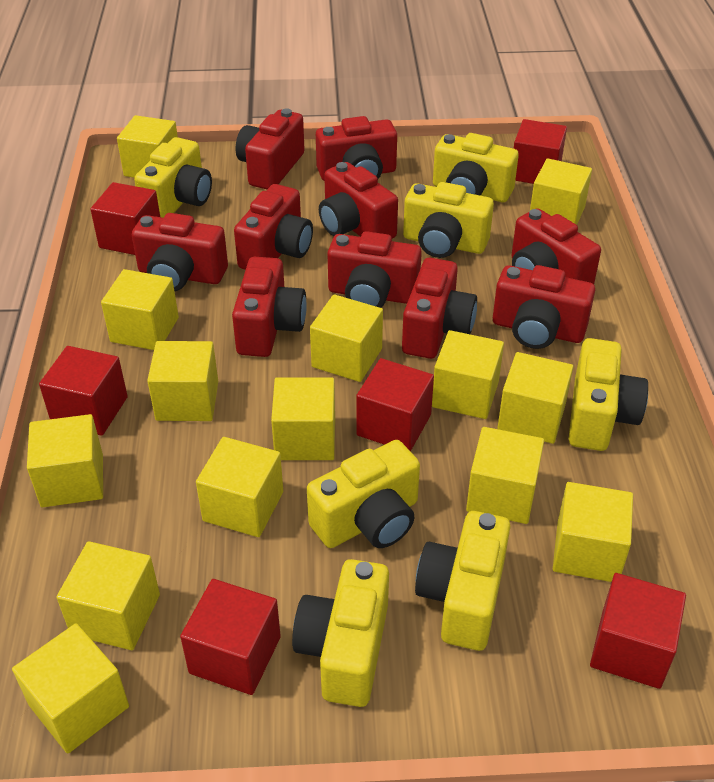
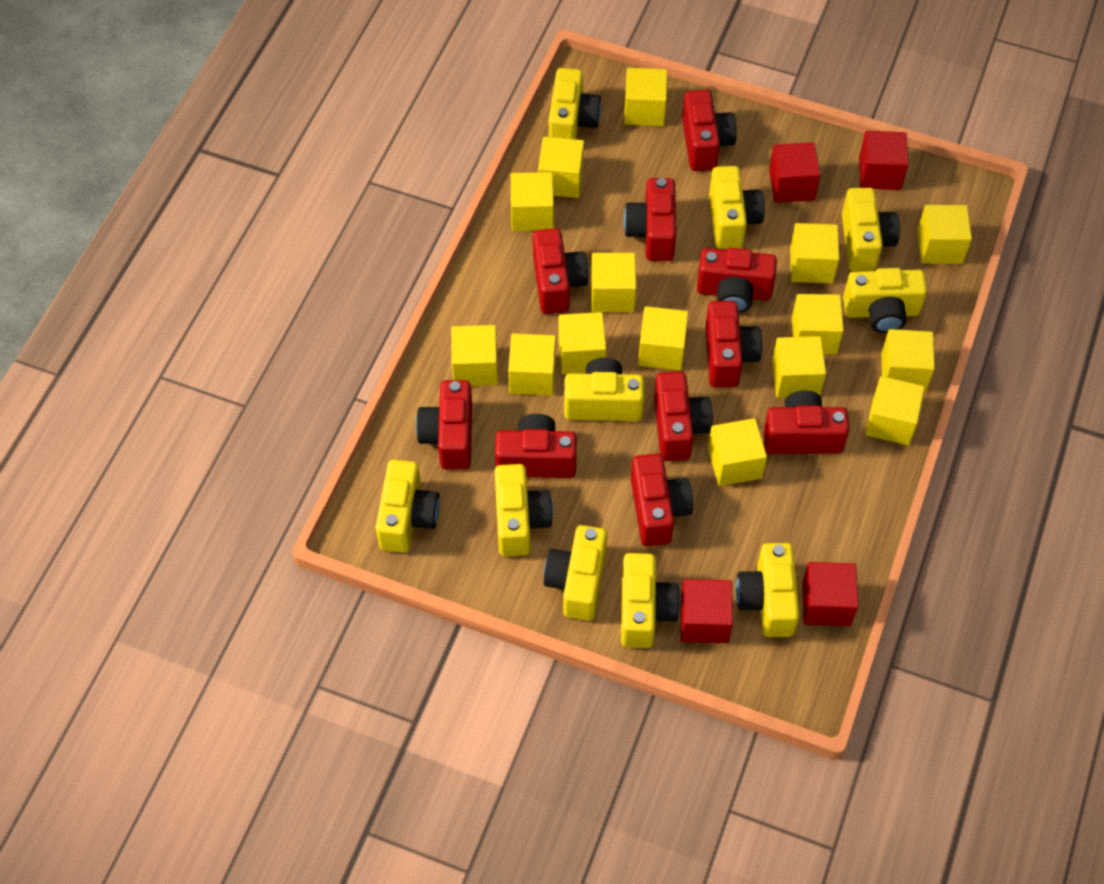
red cube: 6 -> 4
yellow camera: 7 -> 10
yellow cube: 14 -> 15

